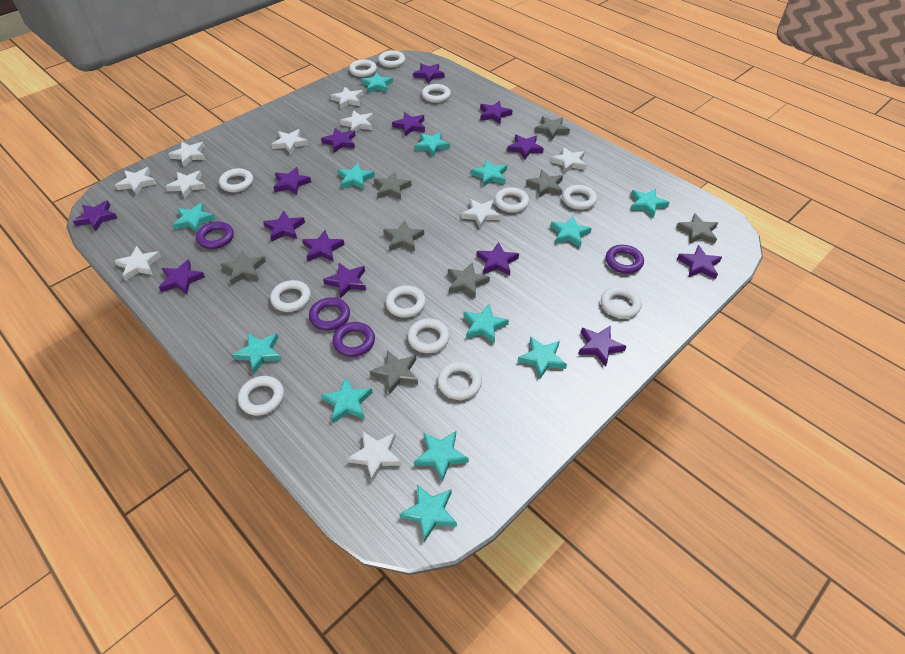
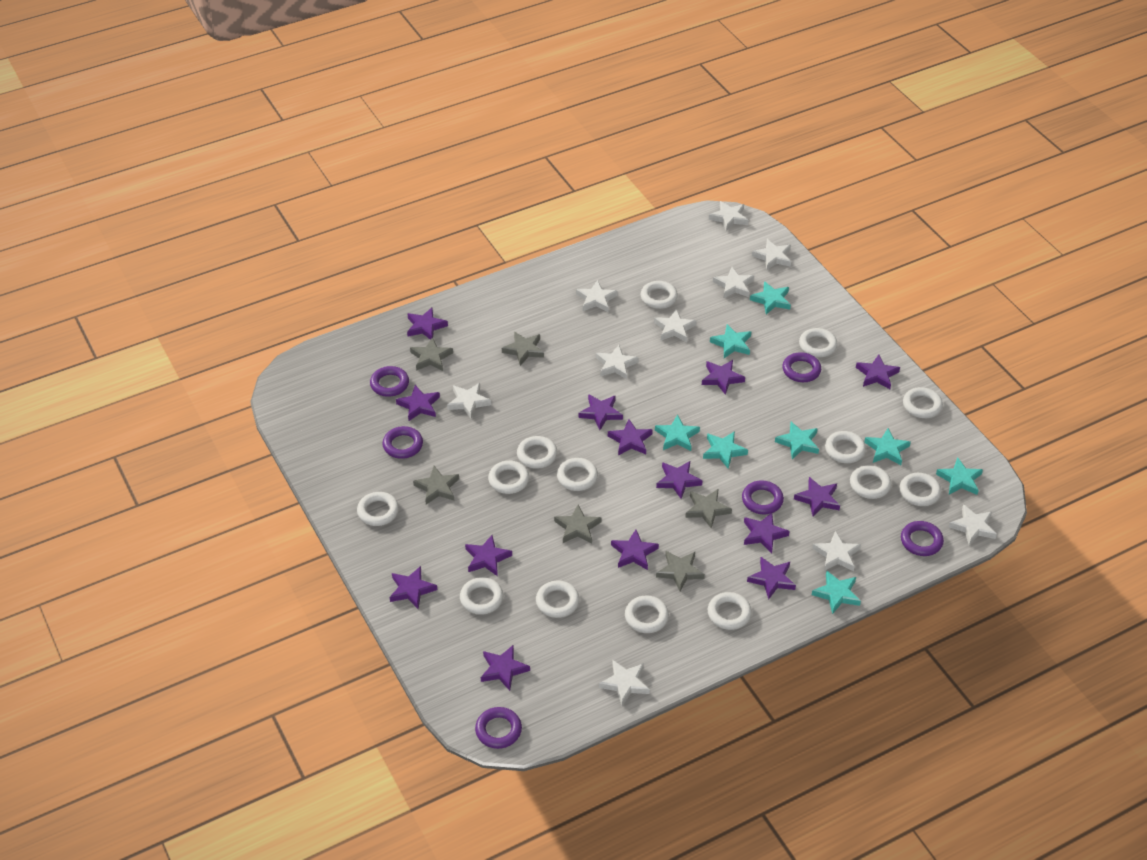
grey star: 8 -> 6
purple ring: 4 -> 6
turquoise star: 13 -> 8
white ring: 12 -> 14

